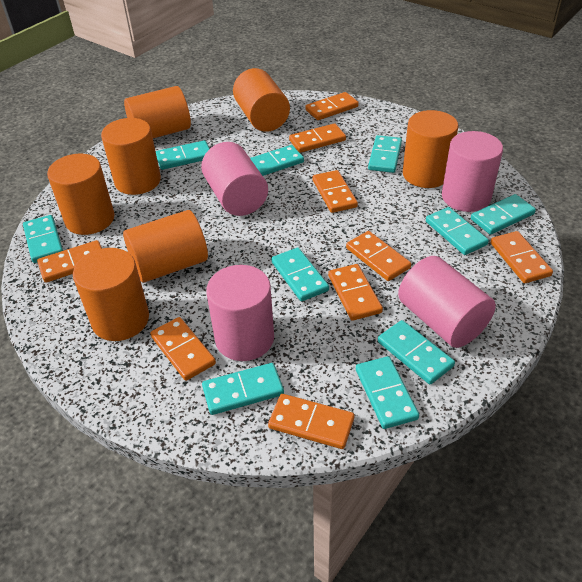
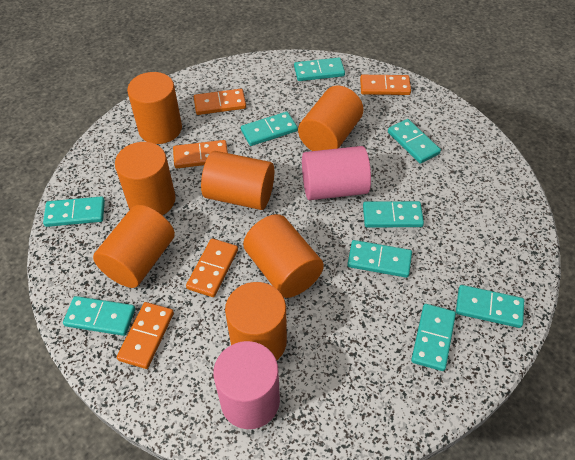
orange domino: 9 -> 5
pink cylinder: 4 -> 2
turquoise domino: 10 -> 9

